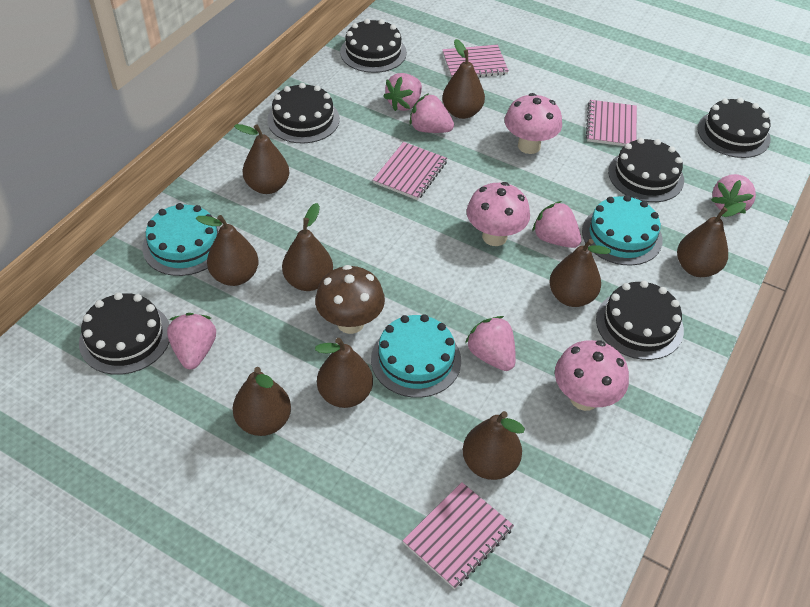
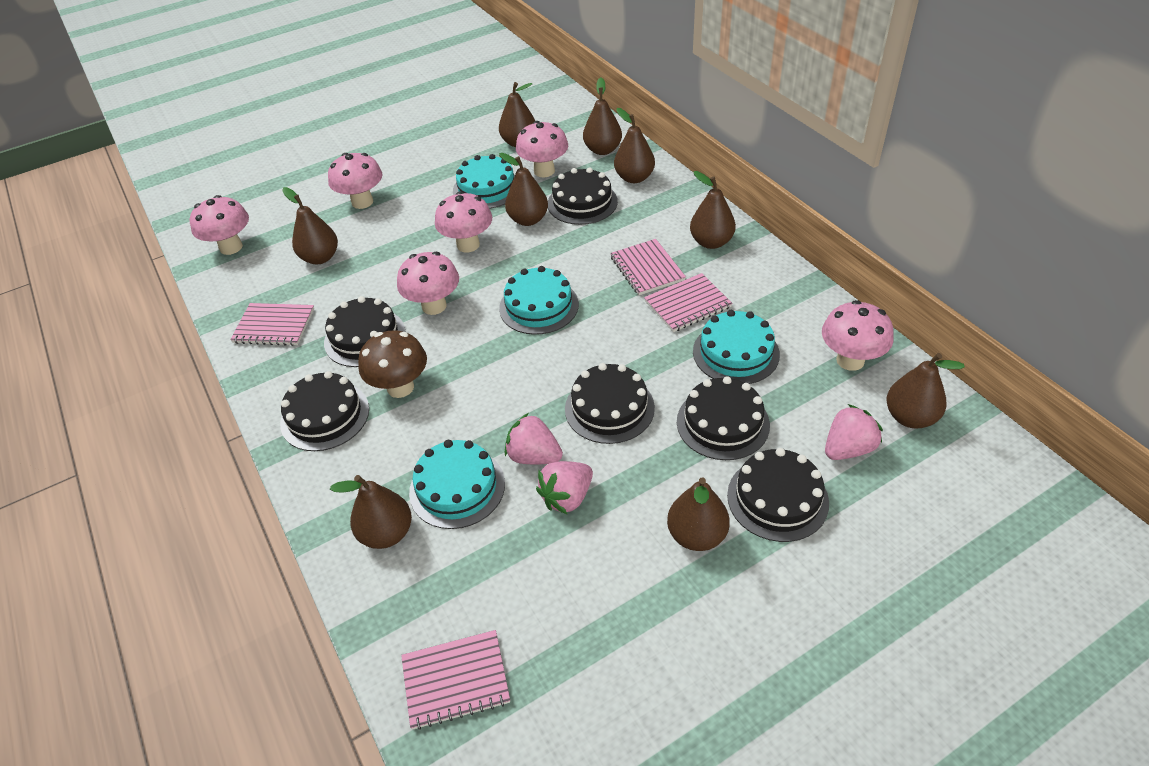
pink mushroom: 3 -> 6
pink strawberry: 6 -> 3
turquoise cake: 3 -> 4

